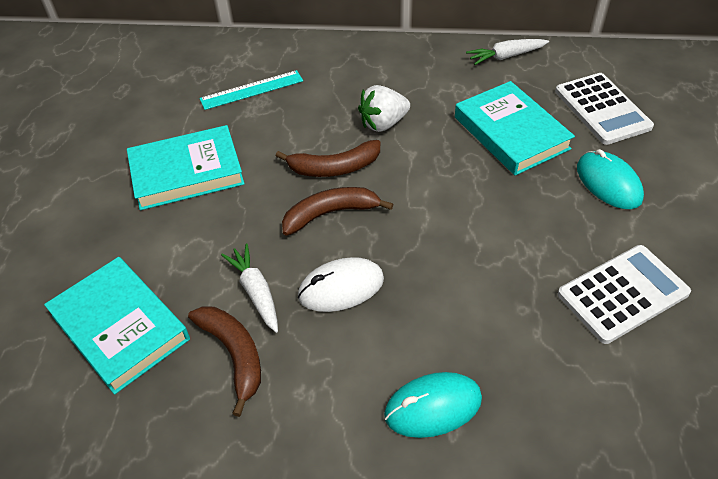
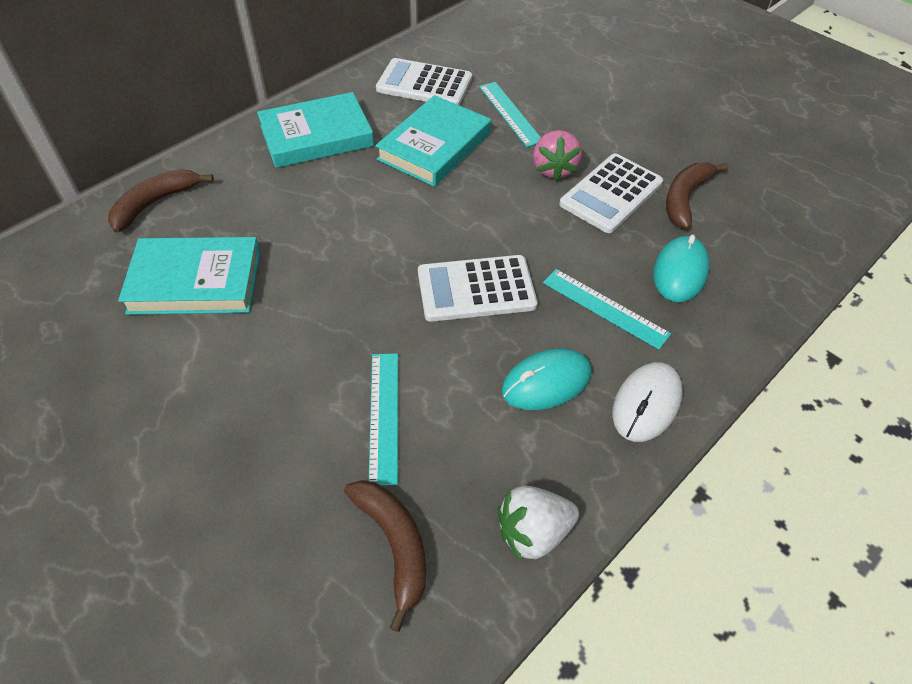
pink strawberry: 0 -> 1
turquoise ruler: 1 -> 3
white calculator: 2 -> 3
white carrot: 2 -> 0

